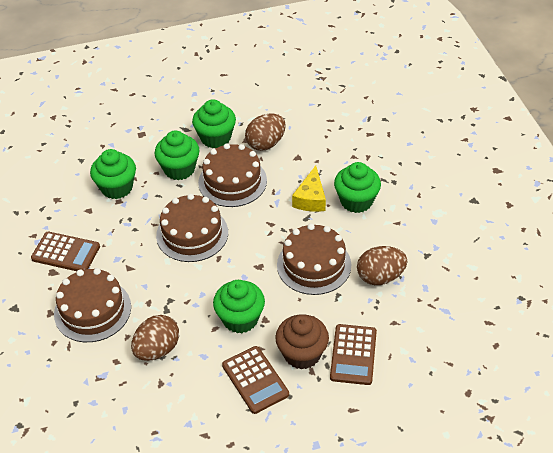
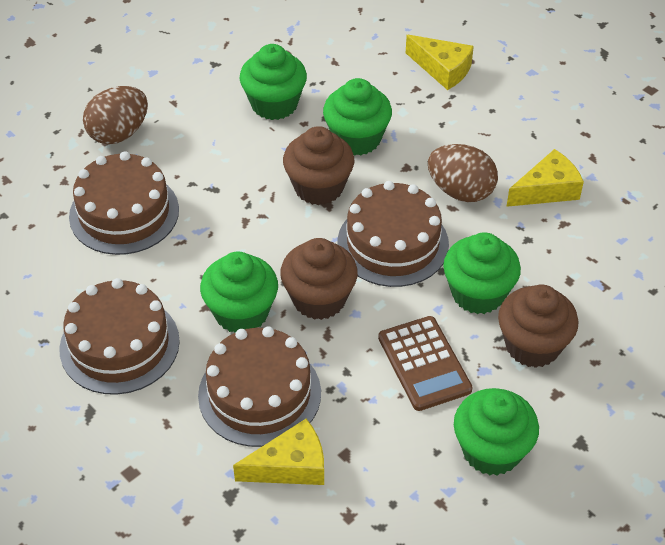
brown calculator: 3 -> 1
brown cupcake: 1 -> 3
brown egg: 3 -> 2
yellow cheese: 1 -> 3

